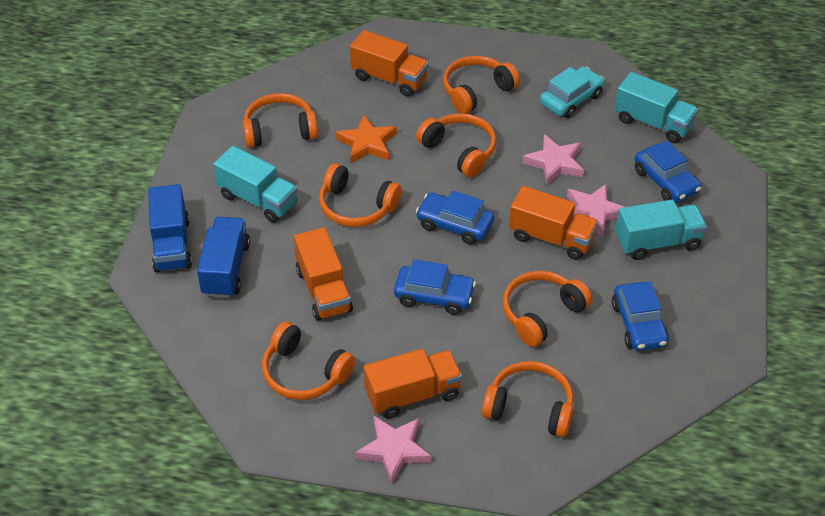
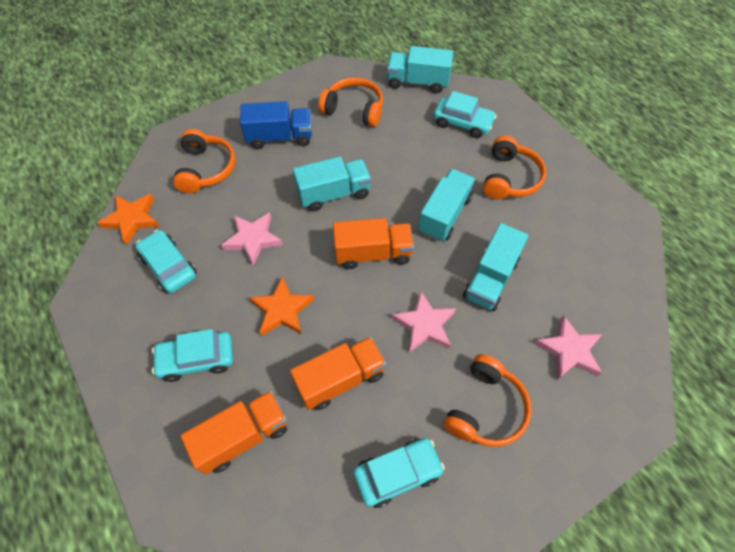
blue car: 4 -> 0
blue truck: 2 -> 1
orange headphones: 7 -> 4
orange star: 1 -> 2
orange truck: 4 -> 3
turquoise car: 1 -> 4
turquoise truck: 3 -> 4

